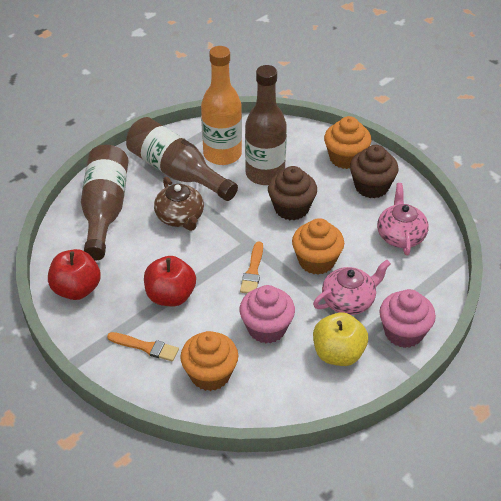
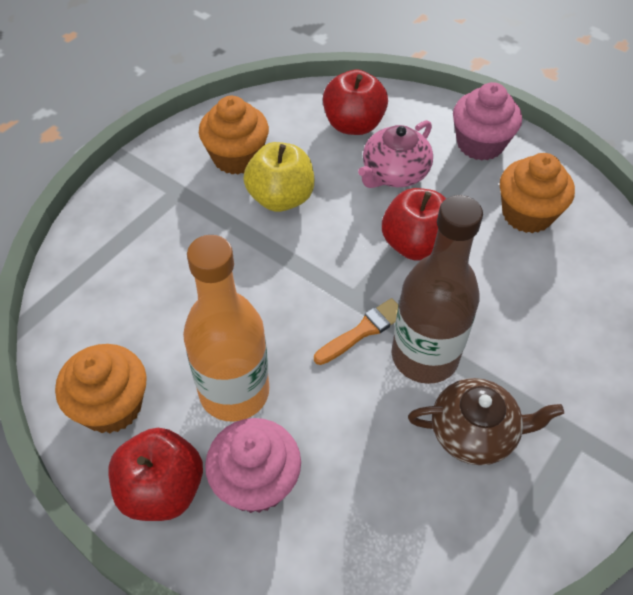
brown bottle: 3 -> 1
brown cupcake: 2 -> 0
orange brush: 2 -> 1
pink teapot: 2 -> 1
red apple: 2 -> 3

